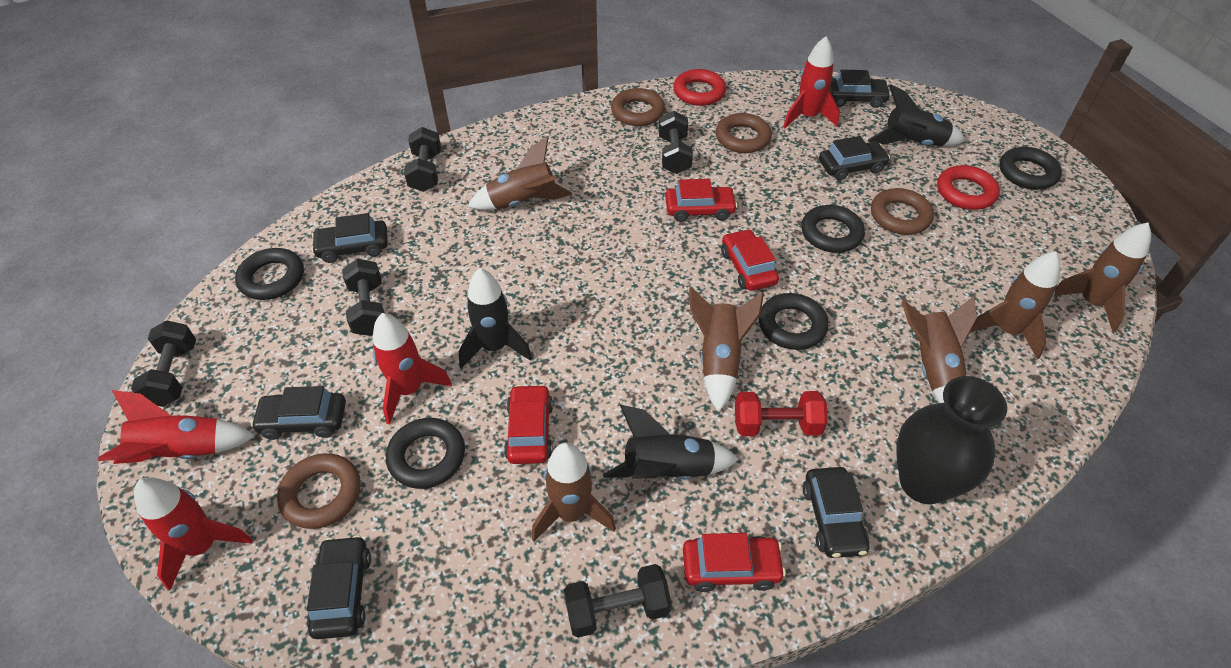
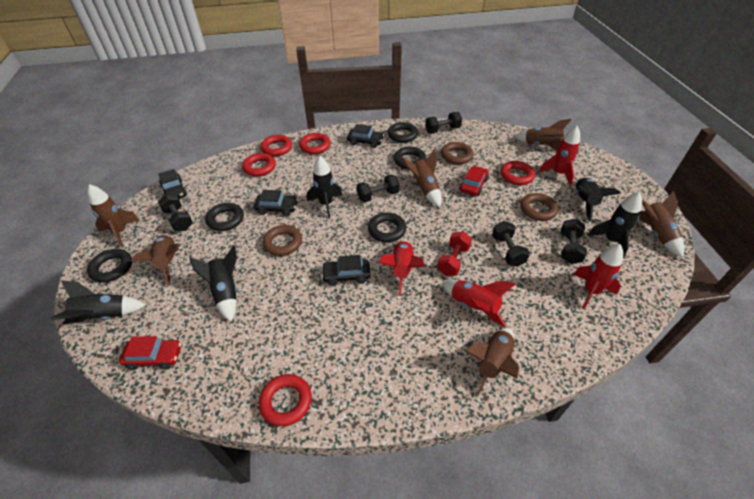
black car: 6 -> 4
black rocket: 3 -> 5
black vase: 1 -> 0
brown ring: 4 -> 3
red car: 4 -> 2
red ring: 2 -> 5

